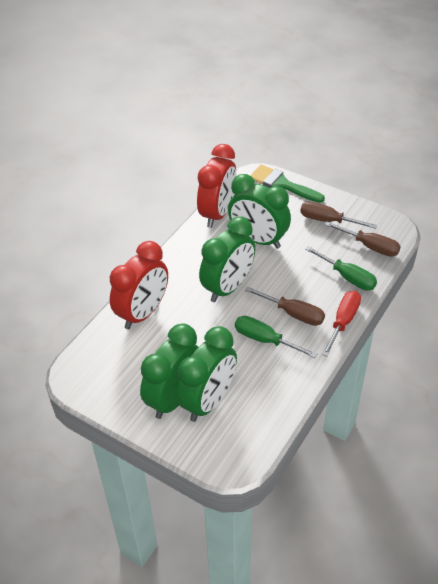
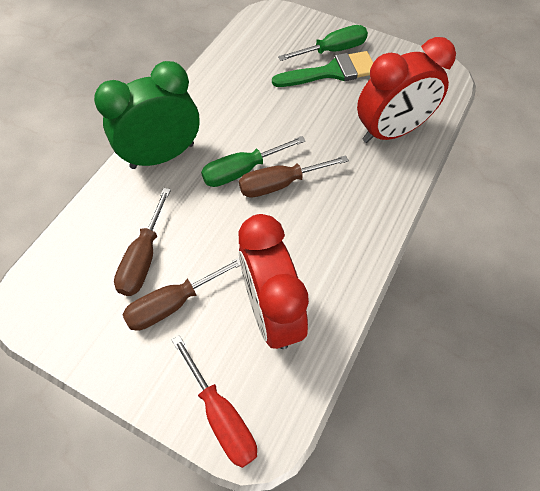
green clock: 4 -> 1

